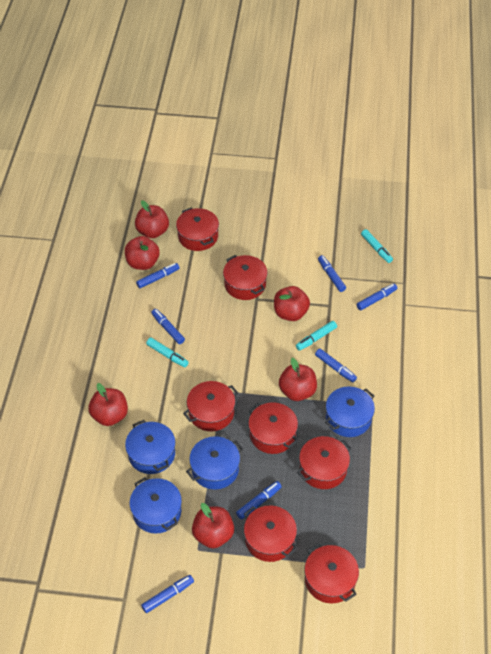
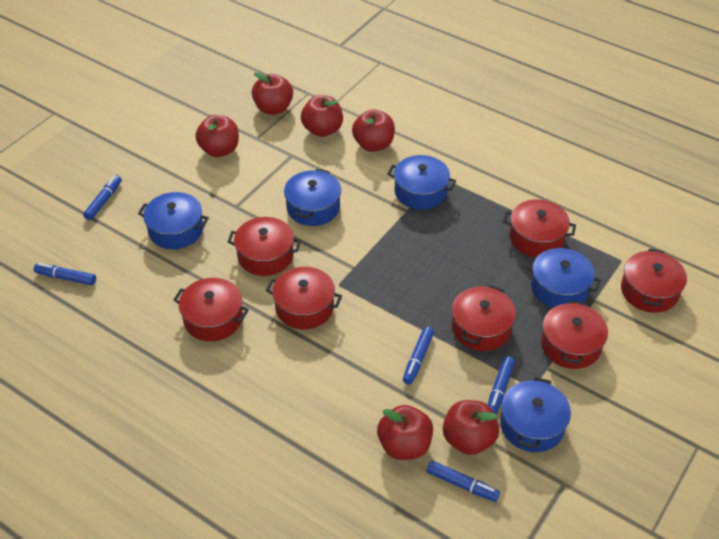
blue marker: 7 -> 5
blue pot: 4 -> 5
turquoise marker: 3 -> 0

